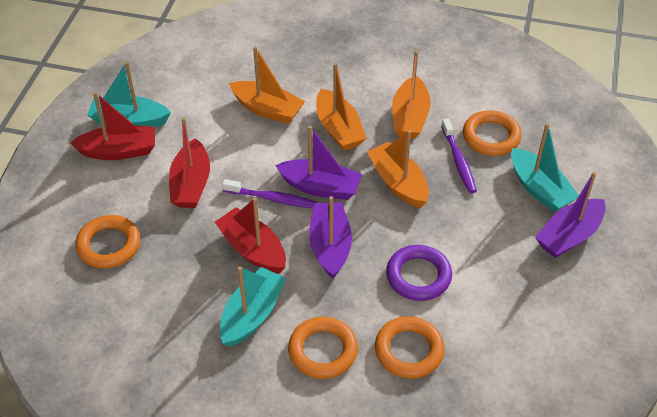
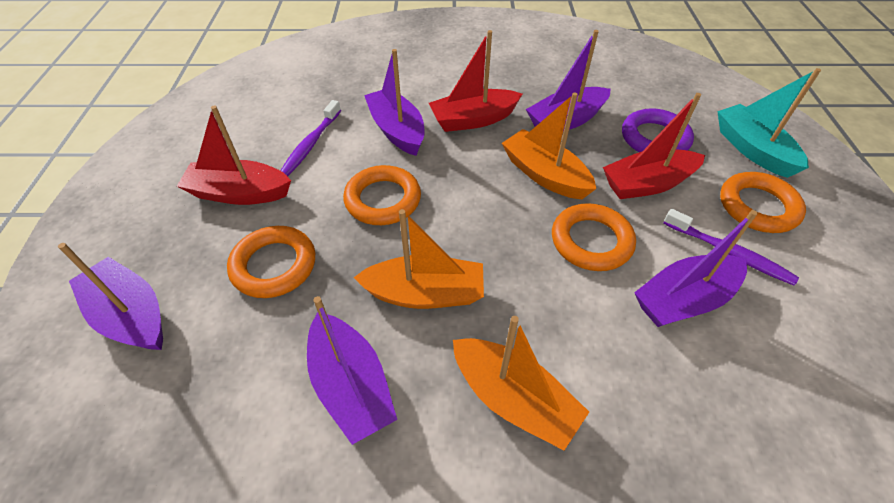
orange boat: 4 -> 3
purple boat: 3 -> 5
turquoise boat: 3 -> 1

